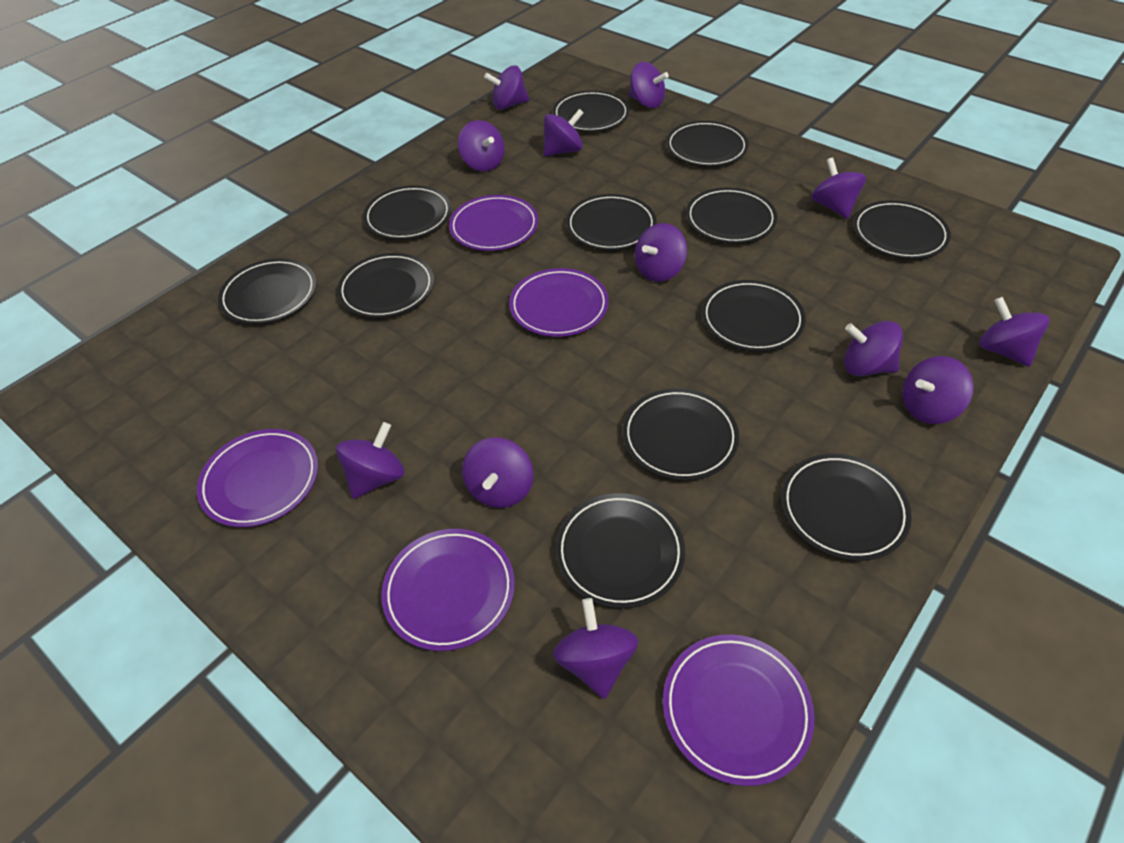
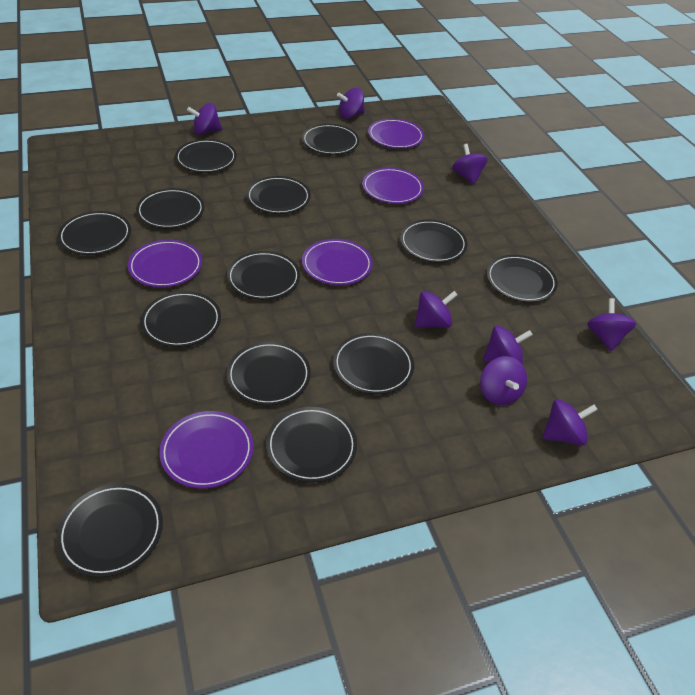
black plate: 12 -> 13
purple spinning top: 12 -> 8

